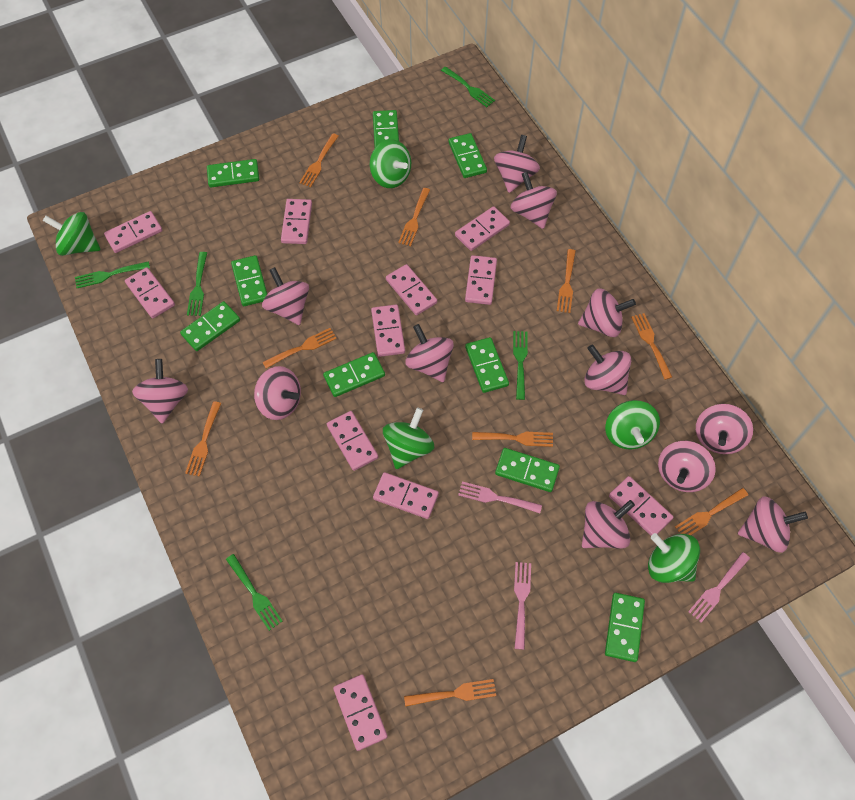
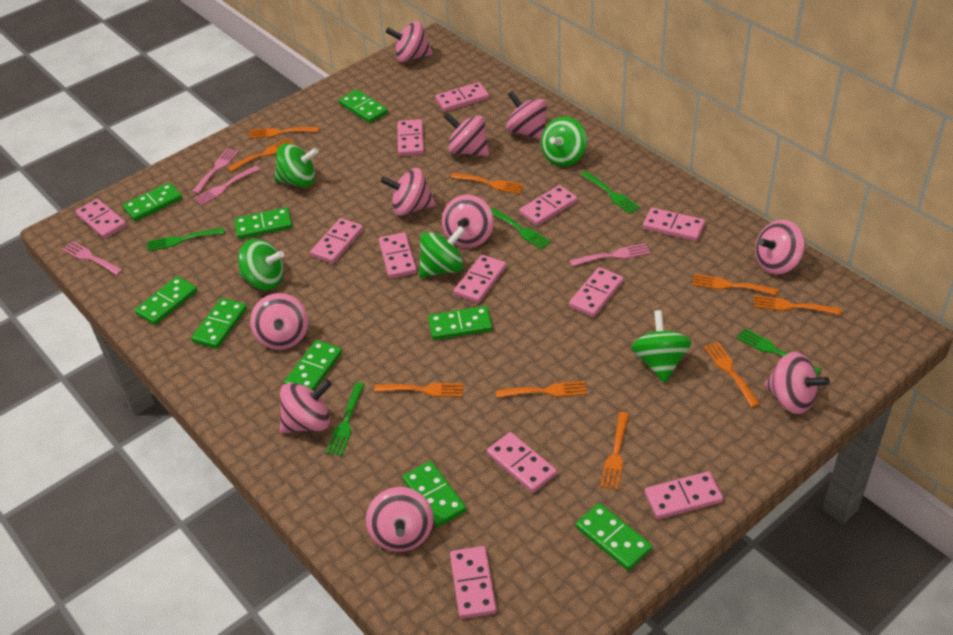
pink domino: 11 -> 12
pink fork: 3 -> 4
pink spinning top: 12 -> 10

